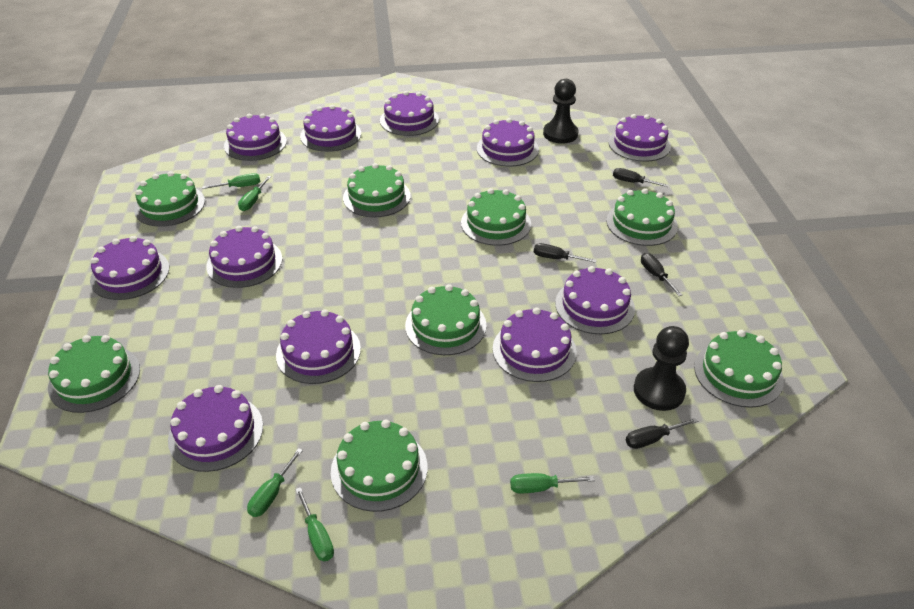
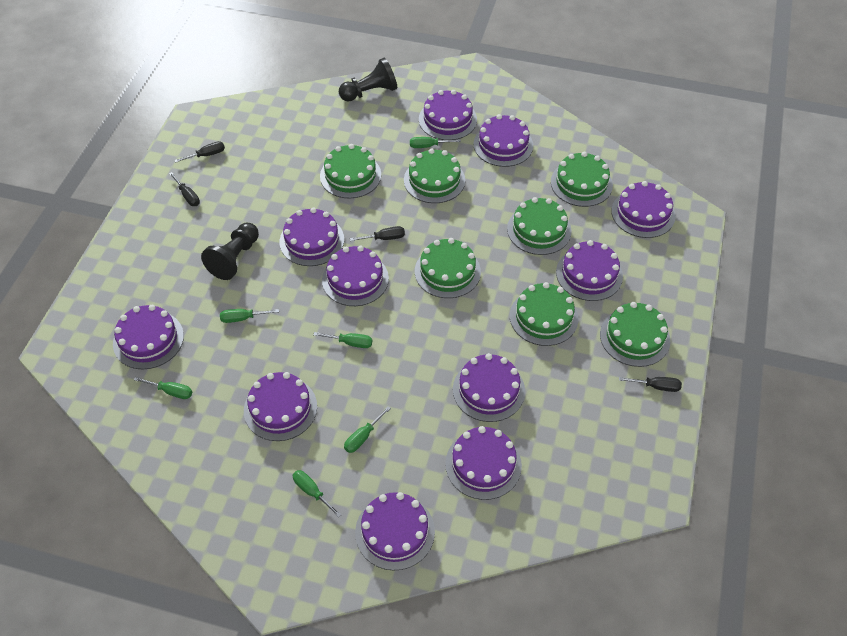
green cake: 8 -> 7
green screwdriver: 5 -> 6

